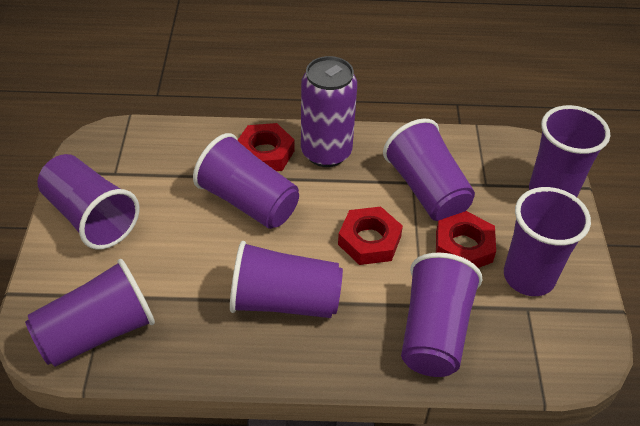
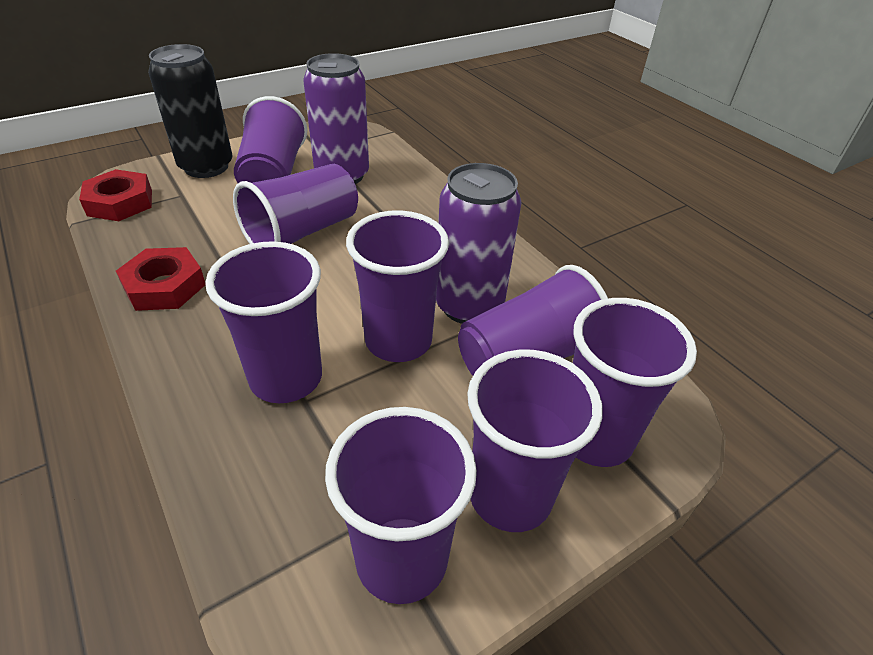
black can: 0 -> 1
purple can: 1 -> 2
red nut: 3 -> 2

